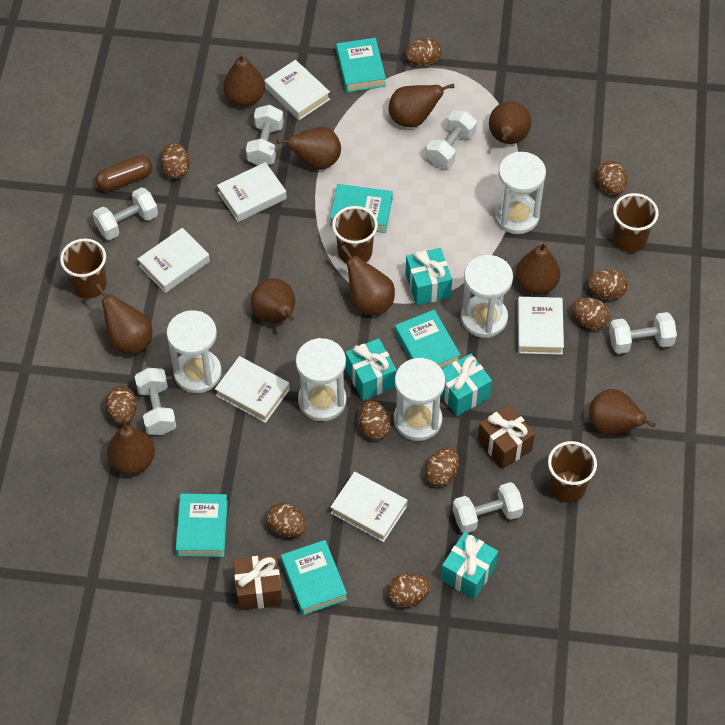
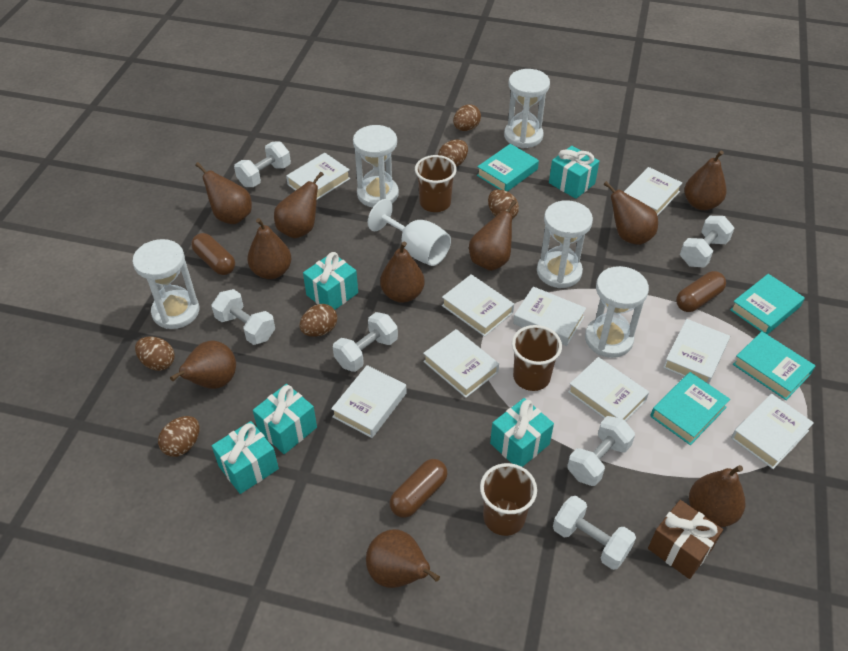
brown capsule: 1 -> 3
brown cup: 4 -> 3
brown egg: 10 -> 6
brown gift: 2 -> 1
turquoise book: 5 -> 4
turquoise gift: 4 -> 5
white book: 6 -> 9
white goblet: 0 -> 1

